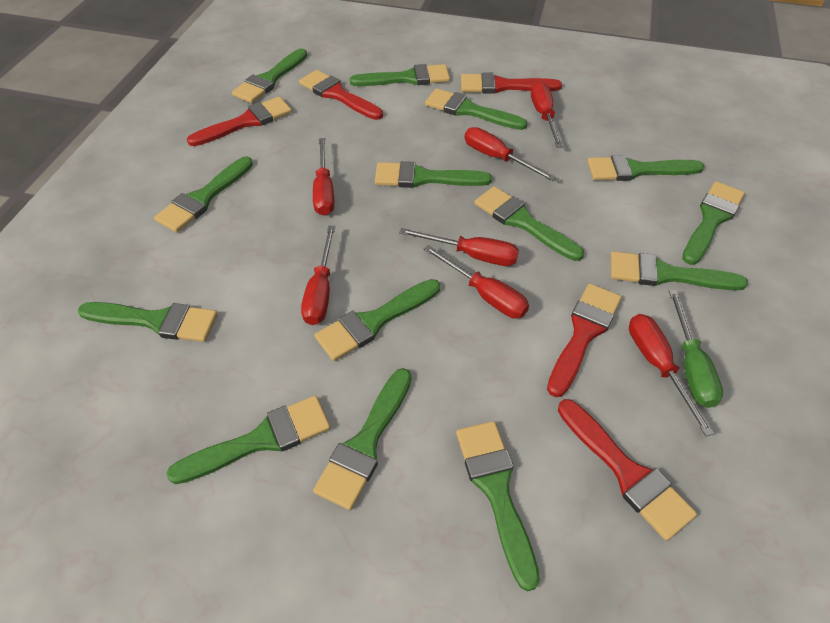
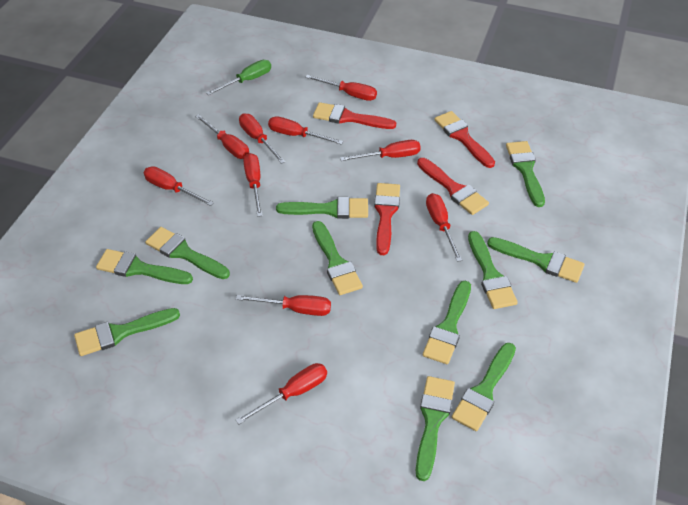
green brush: 14 -> 11
red brush: 5 -> 4
red screwdriver: 7 -> 10

